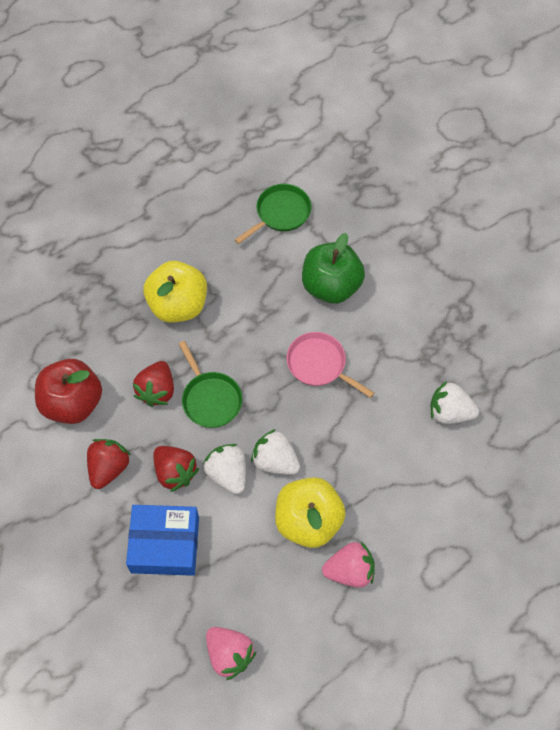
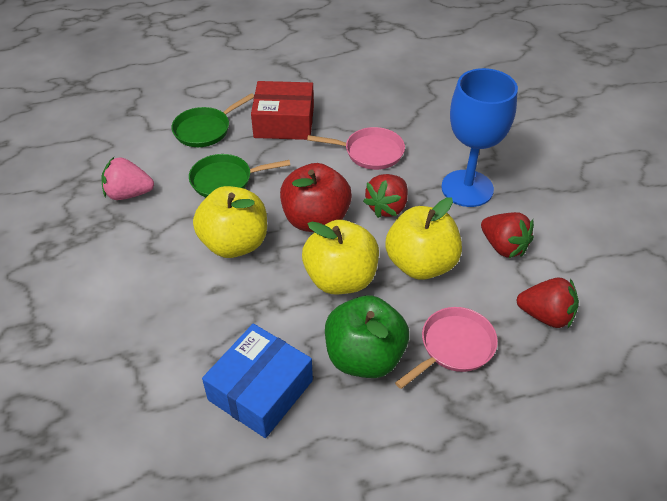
blue goblet: 0 -> 1
pink pan: 1 -> 2
pink strawberry: 2 -> 1
red box: 0 -> 1
white strawberry: 3 -> 0
yellow apple: 2 -> 3

